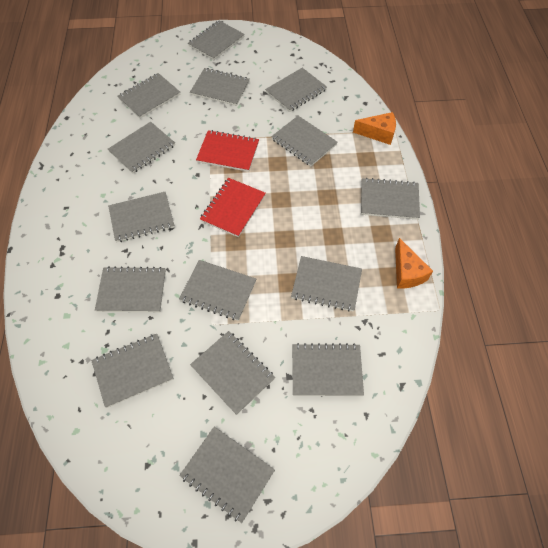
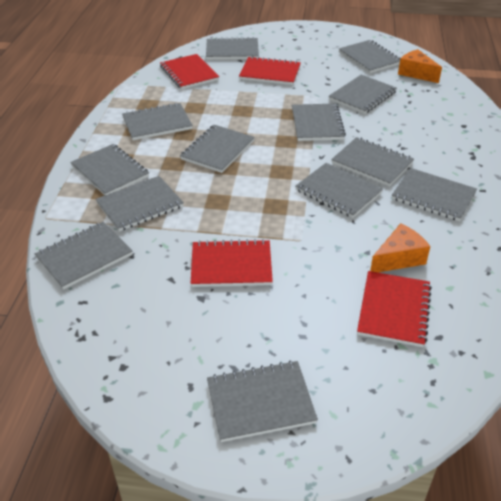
grey notebook: 15 -> 13
red notebook: 2 -> 4

